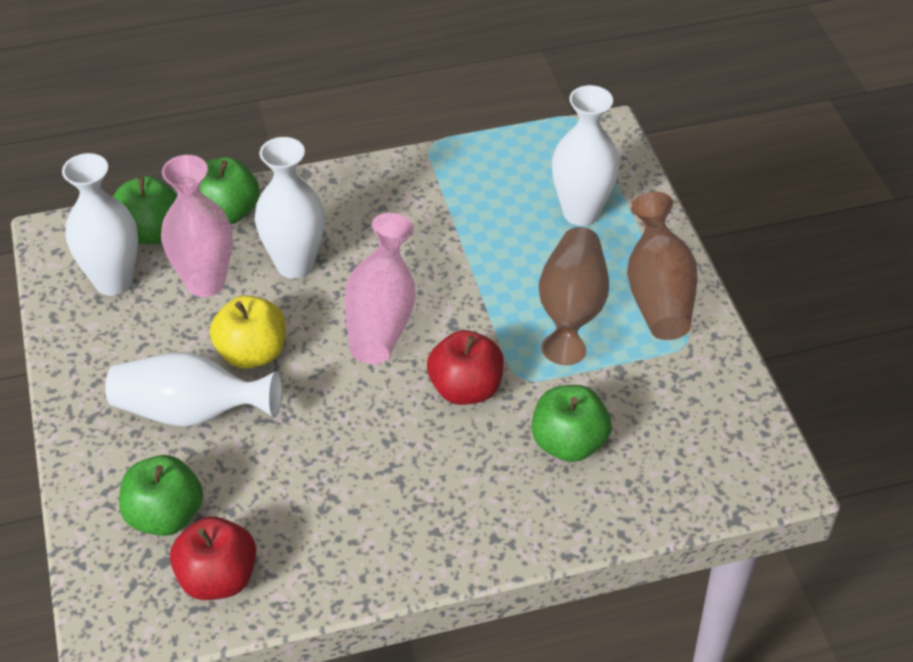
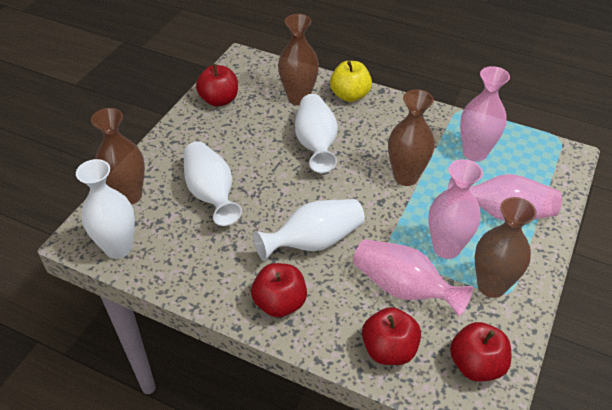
brown vase: 2 -> 4
green apple: 4 -> 0
pink vase: 2 -> 4
red apple: 2 -> 4

